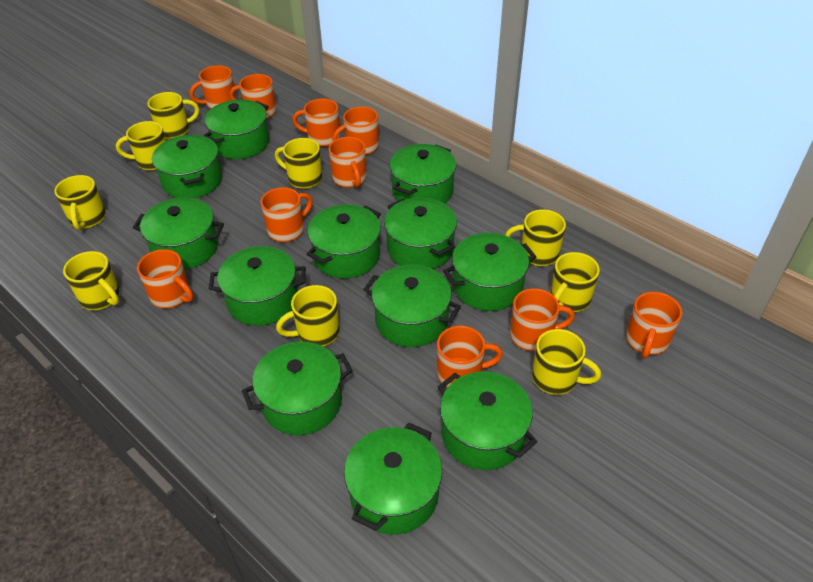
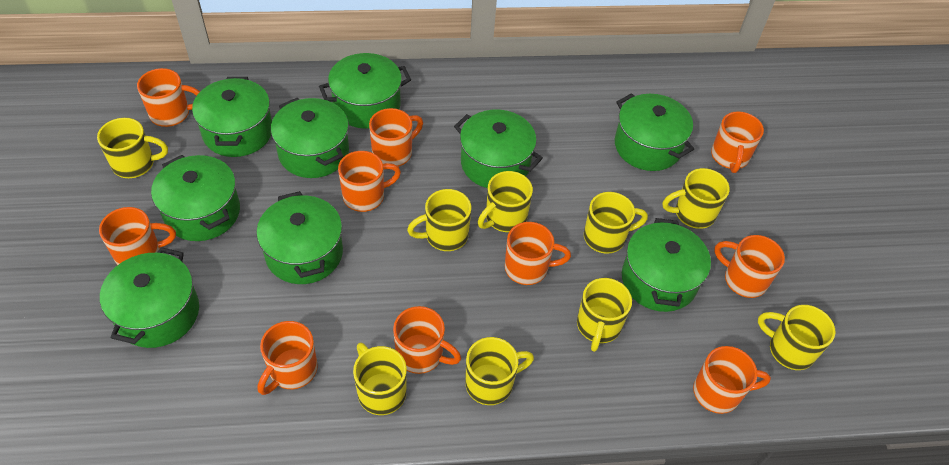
green pot: 12 -> 9

